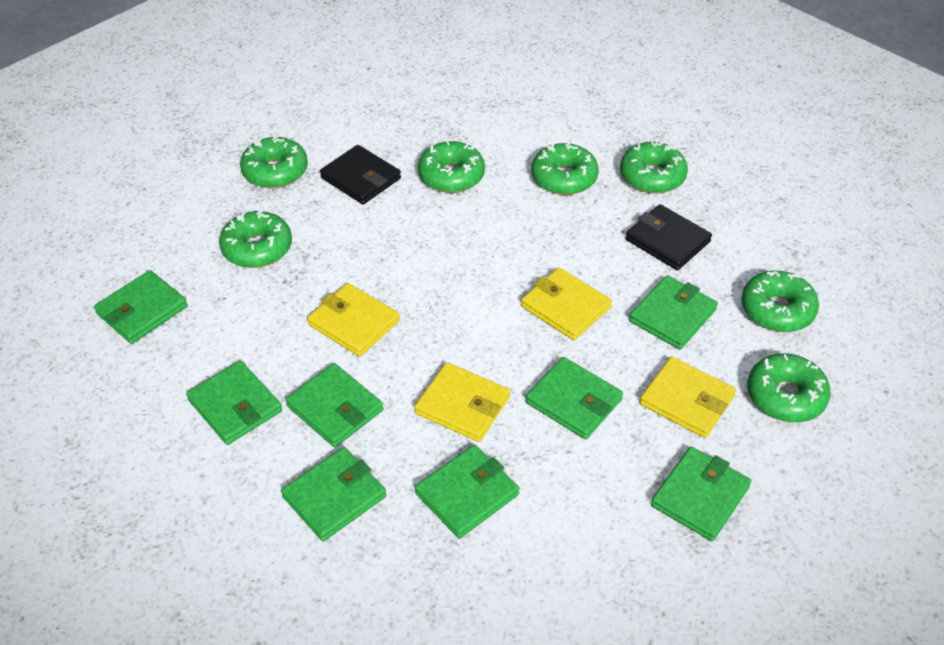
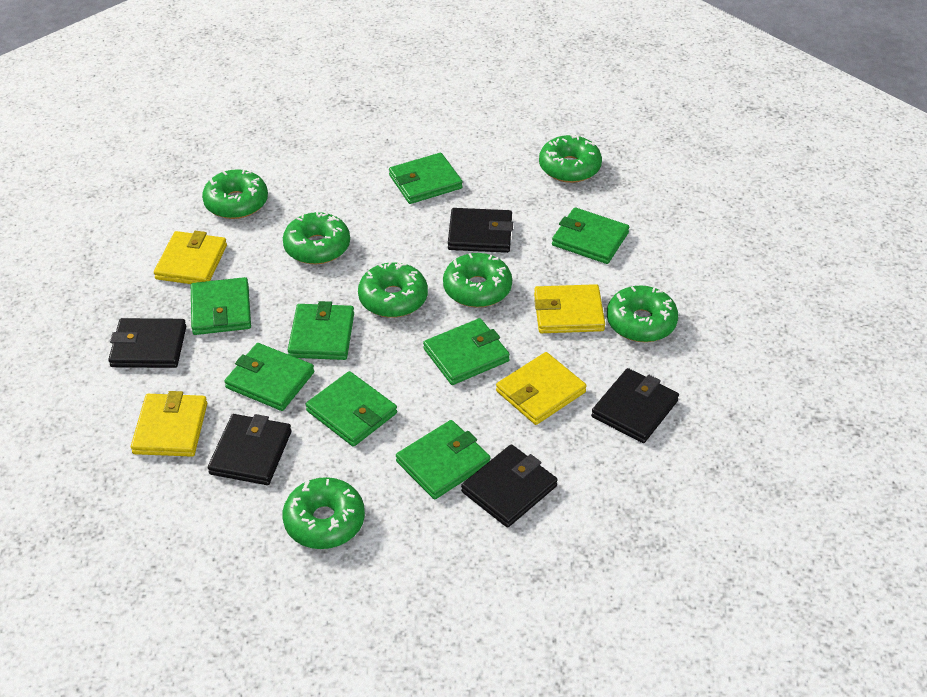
black wallet: 2 -> 5

